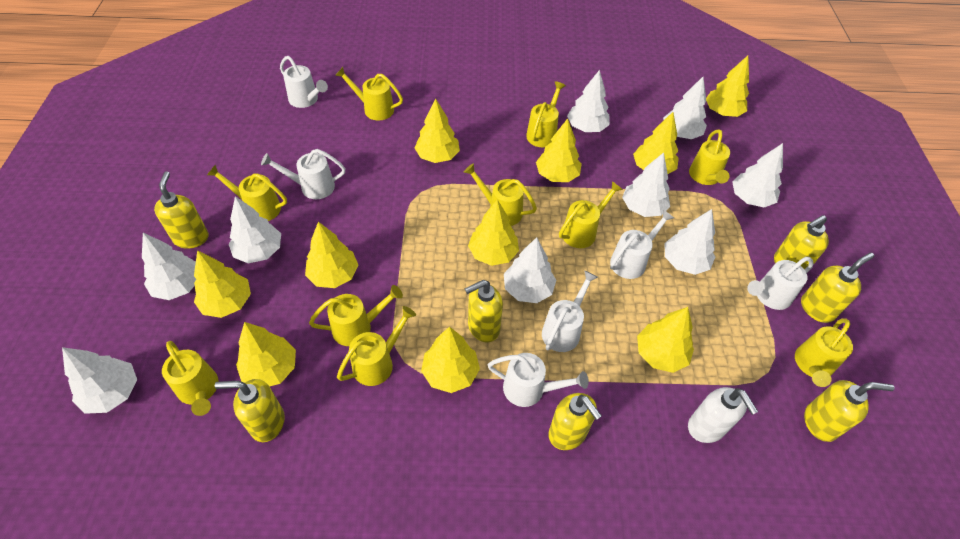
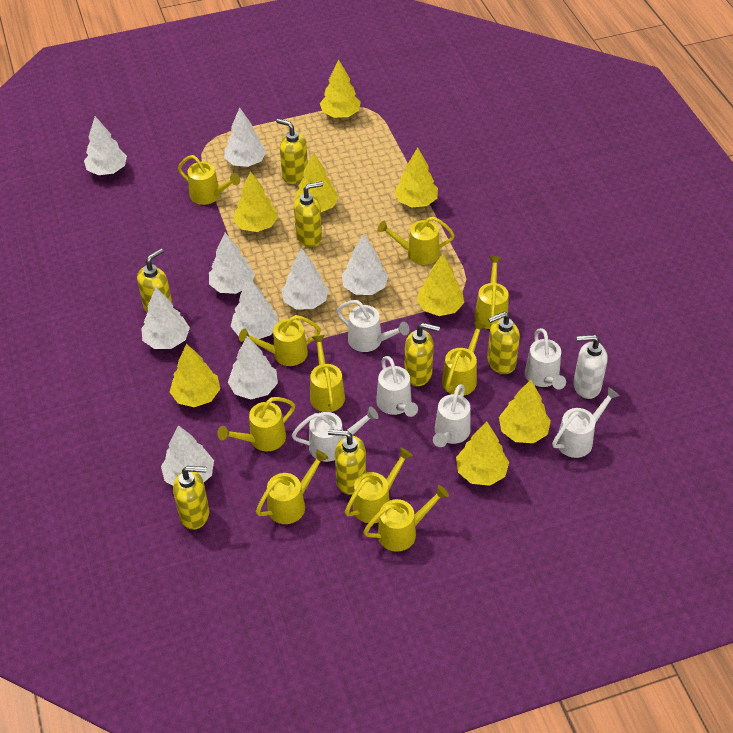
yellow tree: 10 -> 8

